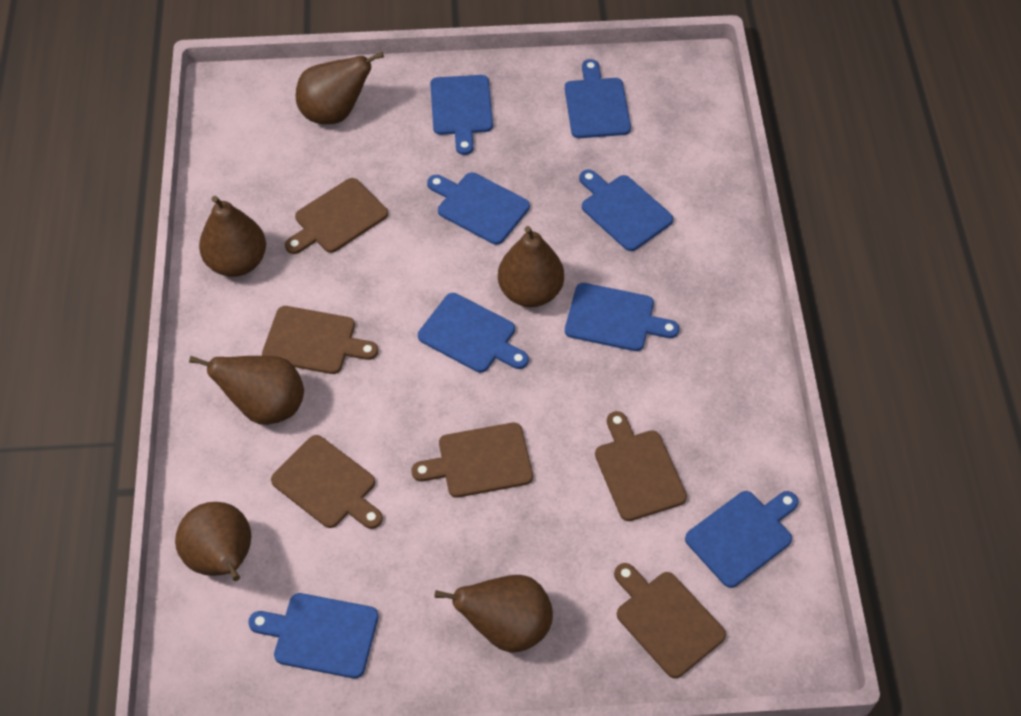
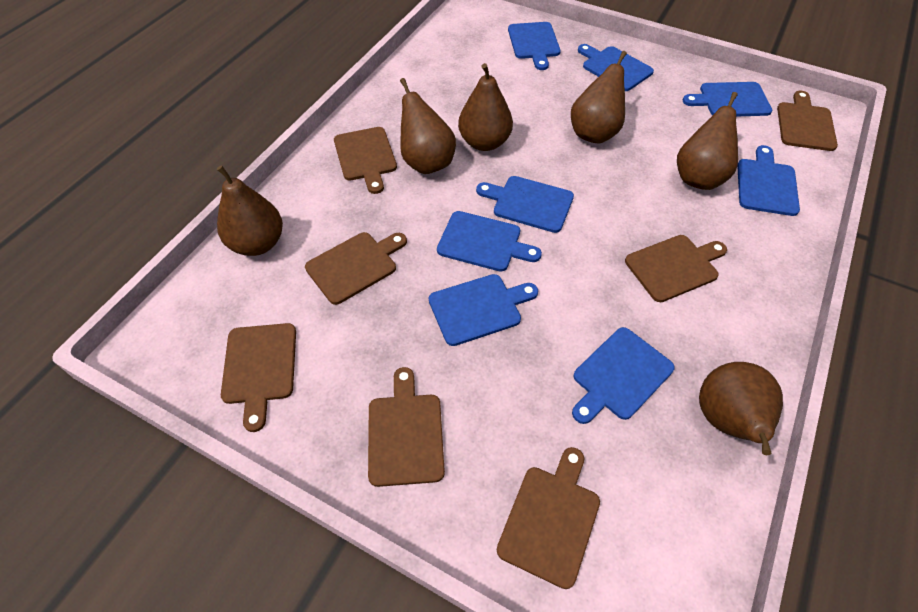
brown cutting board: 6 -> 7

